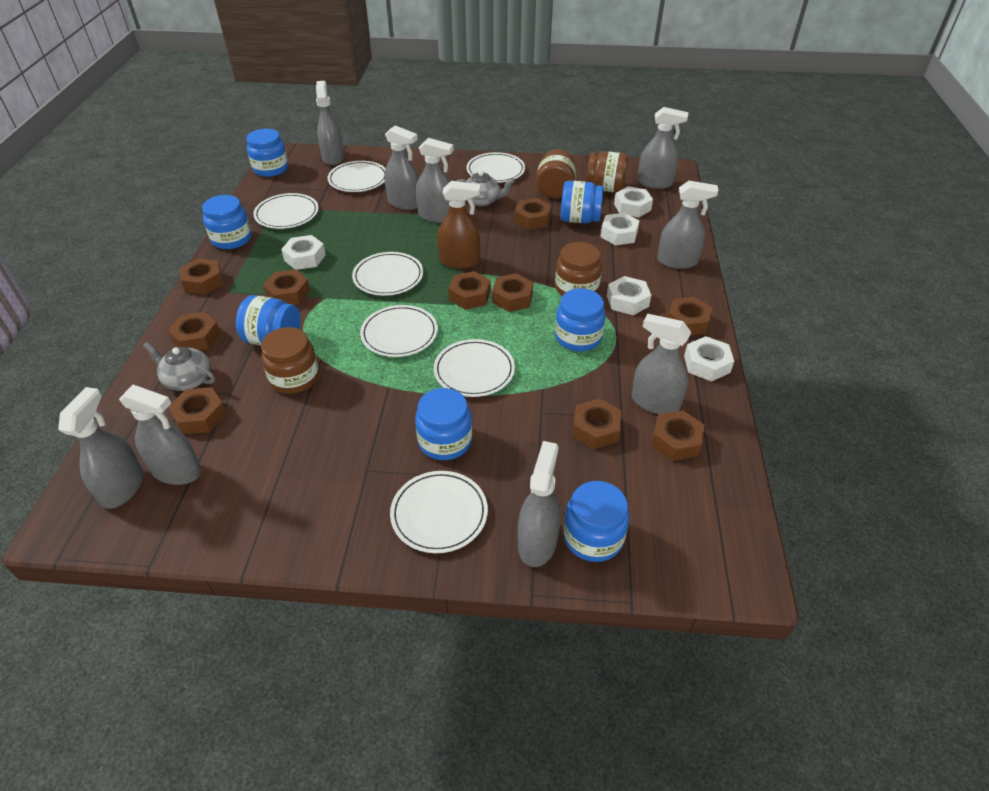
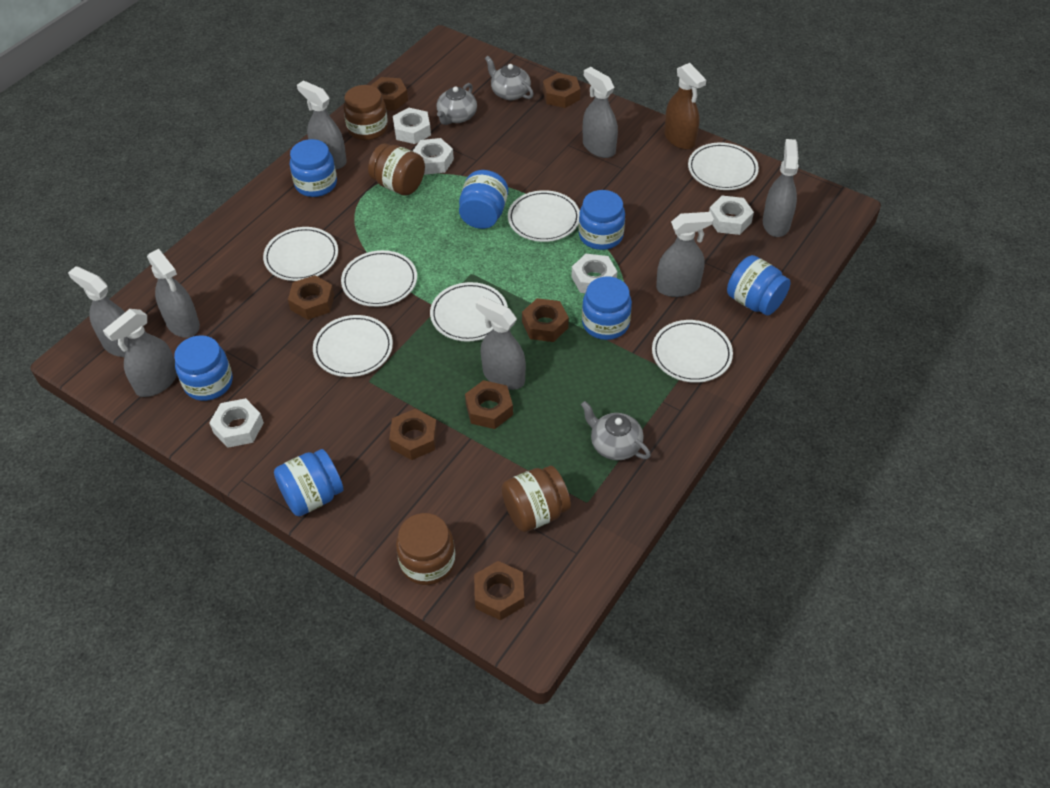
brown nut: 10 -> 7
grey spray bottle: 9 -> 8
grey teapot: 2 -> 3

